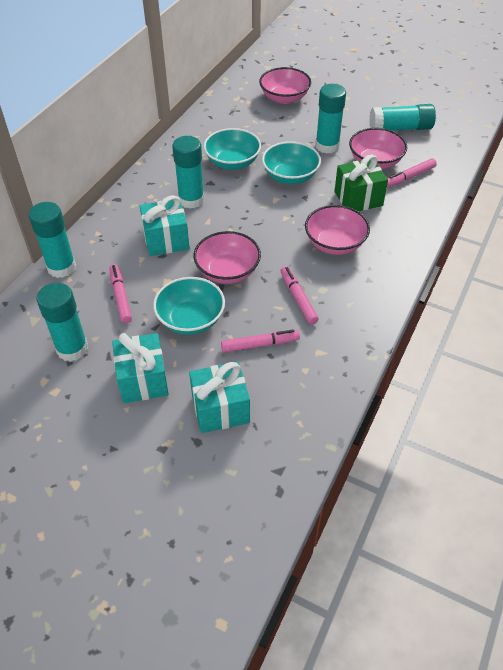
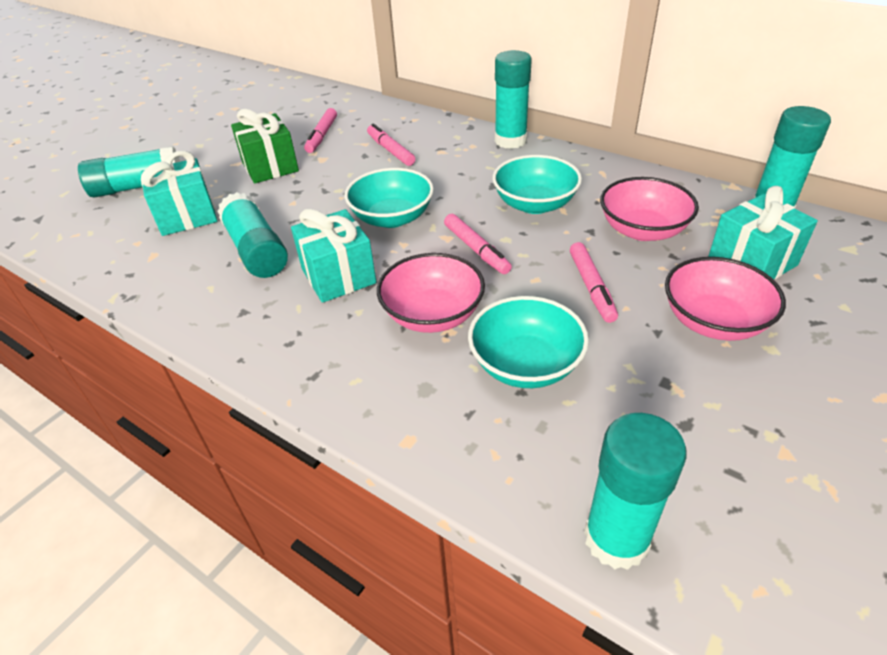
pink bowl: 4 -> 3

